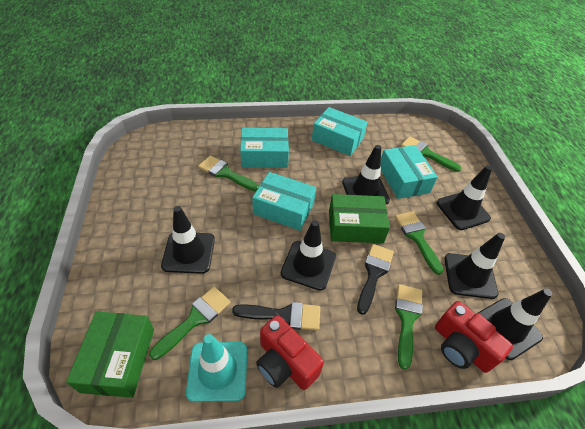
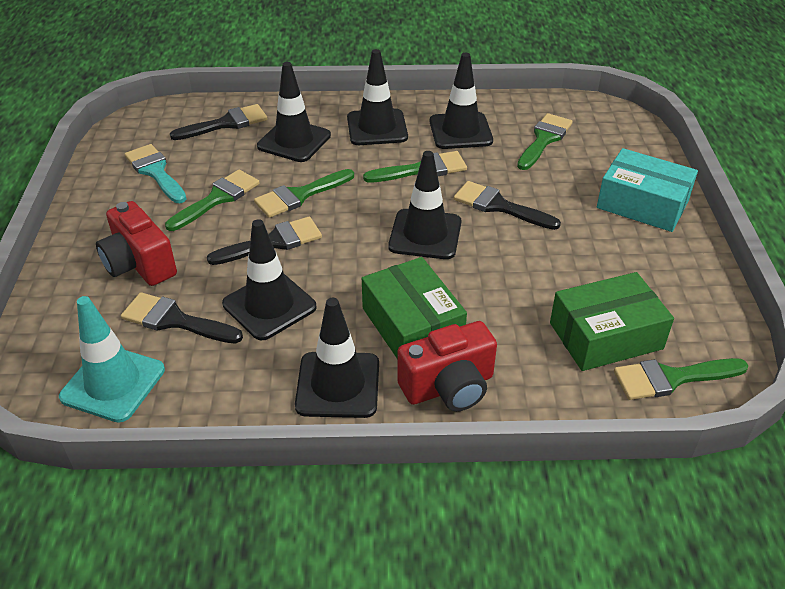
black brush: 2 -> 4
turquoise box: 4 -> 1
turquoise brush: 0 -> 1

